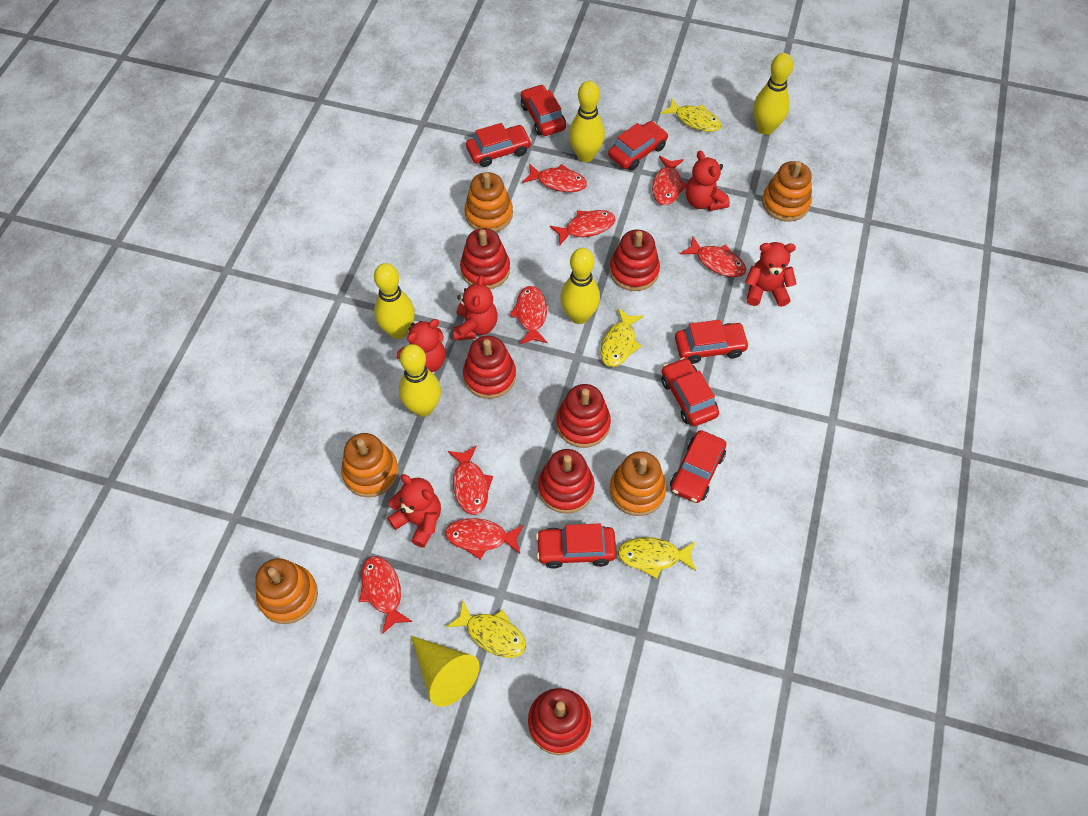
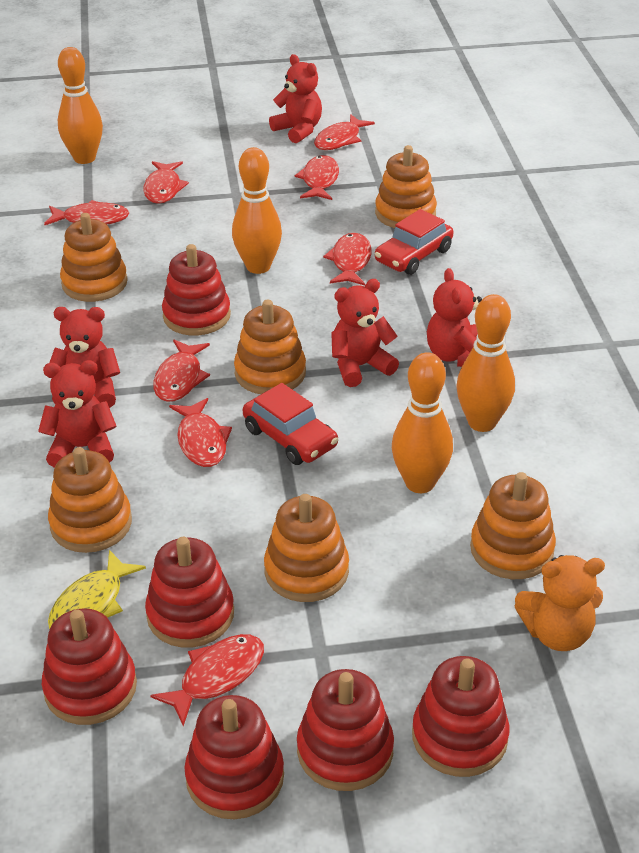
orange bowling pin: 0 -> 4
orange stacking toy: 5 -> 6
orange teddy bear: 0 -> 1
red car: 7 -> 2
yellow bowling pin: 5 -> 0
yellow cone: 1 -> 0
yellow fish: 4 -> 1

